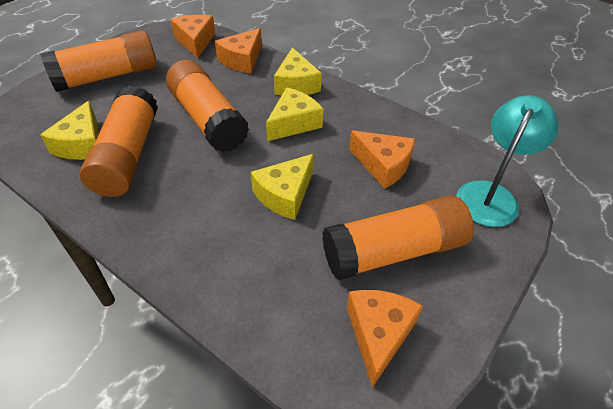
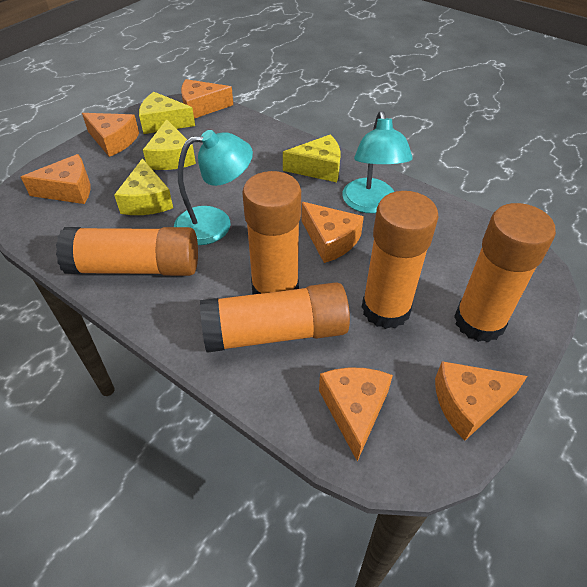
orange cheese: 4 -> 6
orange glue stick: 4 -> 5
turquoise lamp: 1 -> 2

